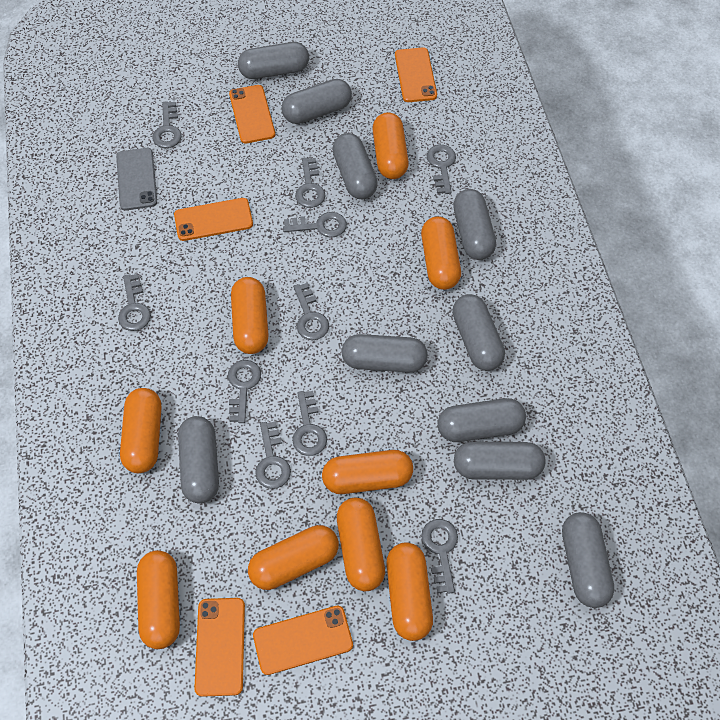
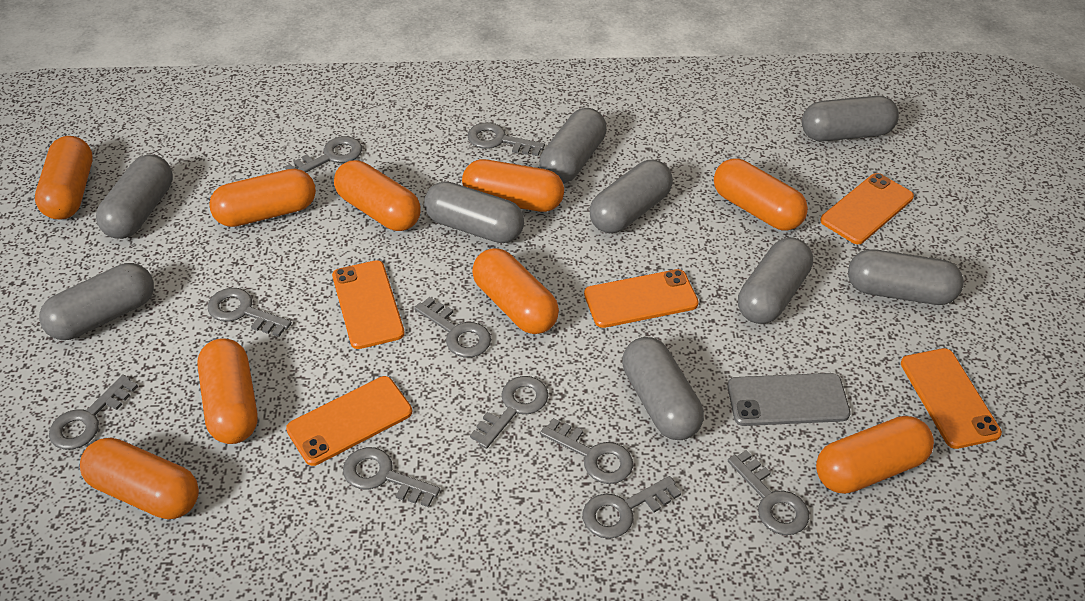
grey capsule: 10 -> 9

